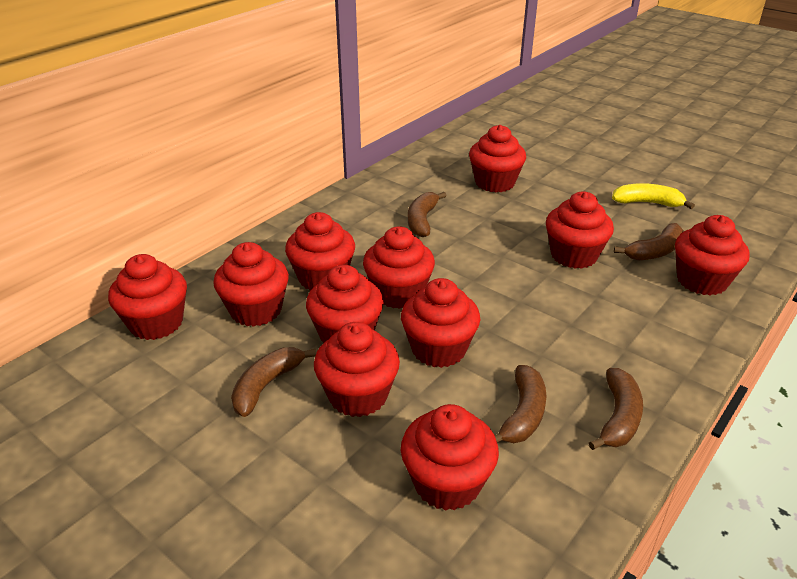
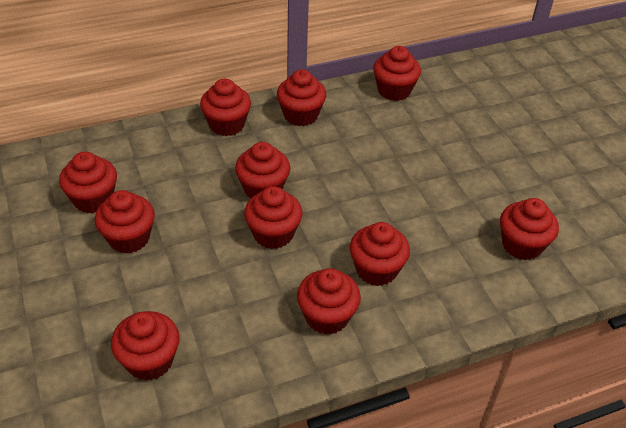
brown banana: 5 -> 0
yellow banana: 1 -> 0

